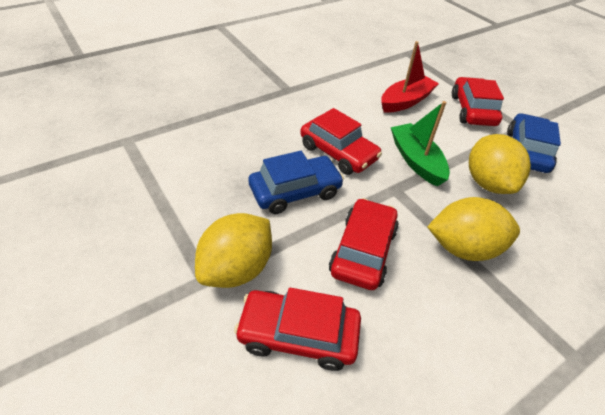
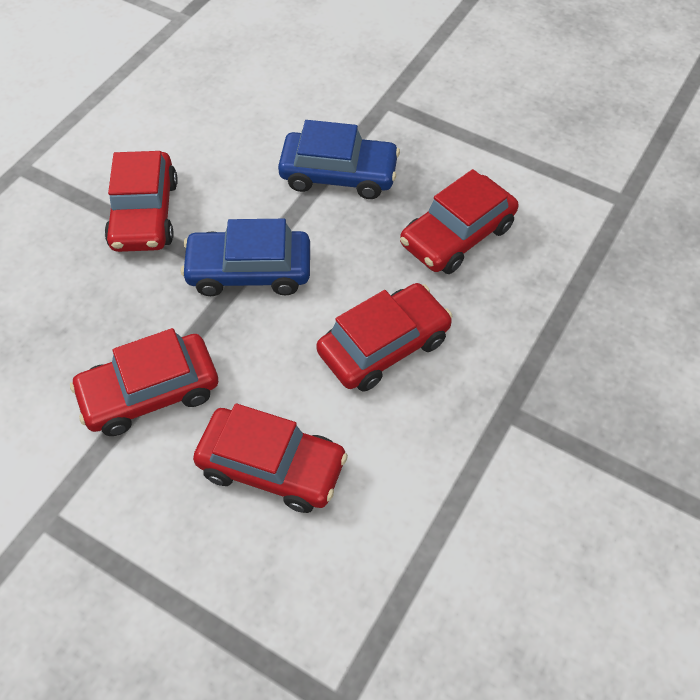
green boat: 1 -> 0
red boat: 1 -> 0
red car: 4 -> 5
yellow lemon: 3 -> 0

